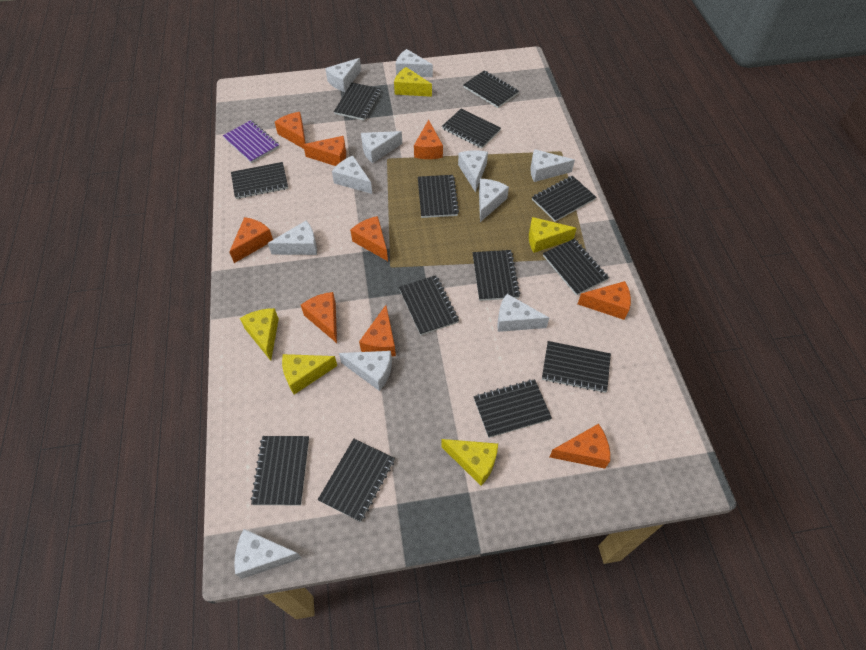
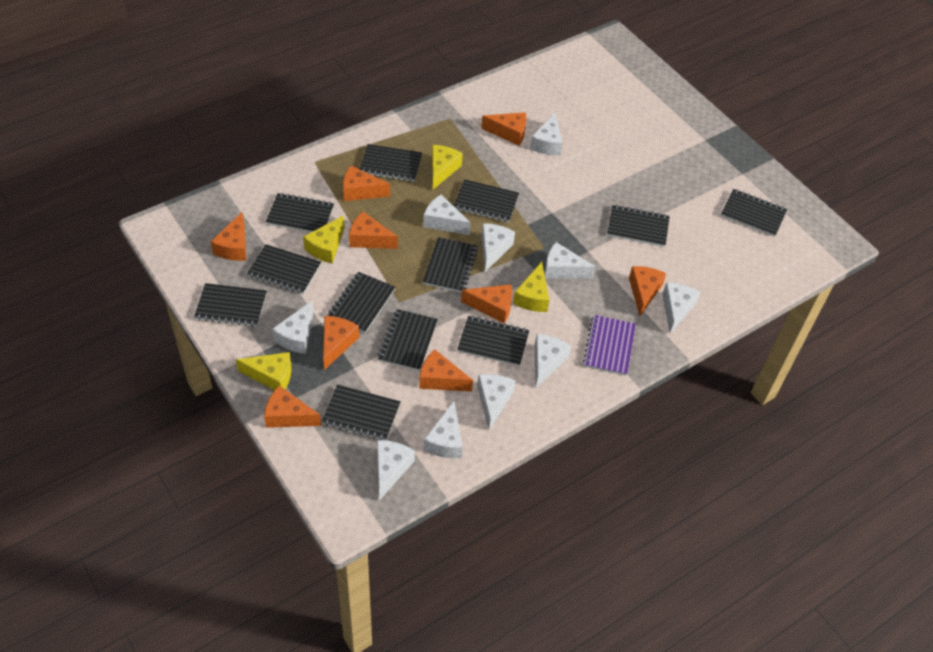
black notebook: 13 -> 12
white cheese: 11 -> 10
yellow cheese: 5 -> 4

